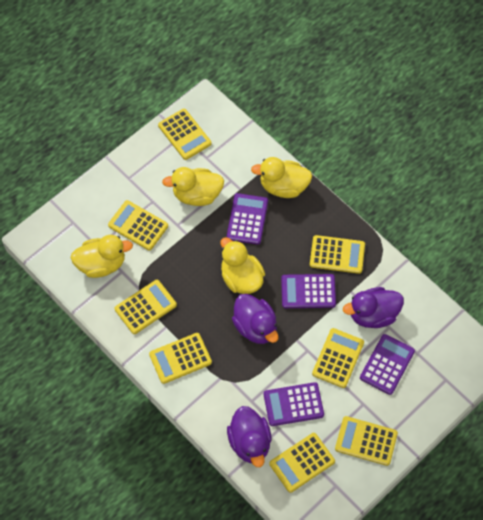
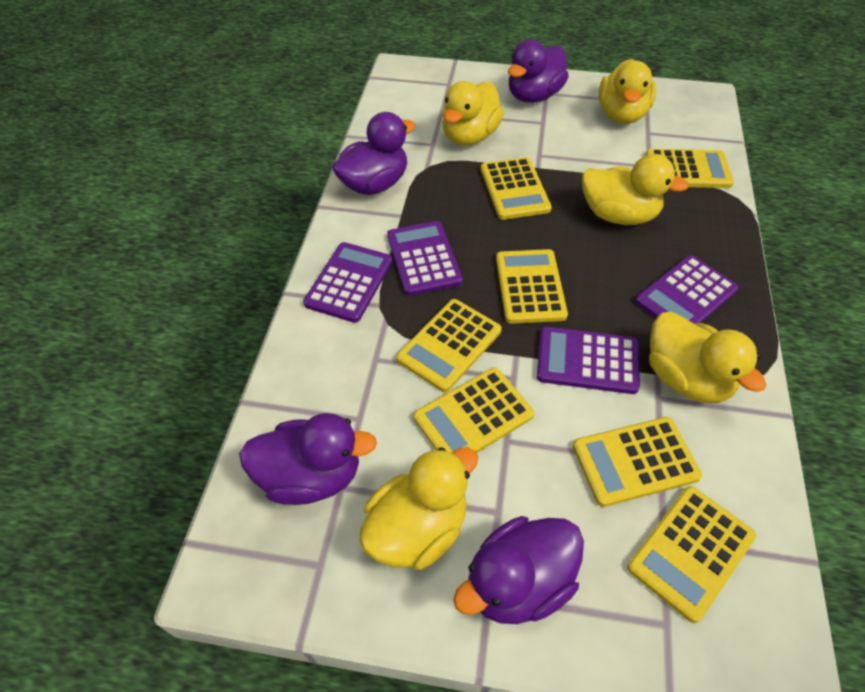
purple duck: 3 -> 4
yellow calculator: 8 -> 7
yellow duck: 4 -> 5

